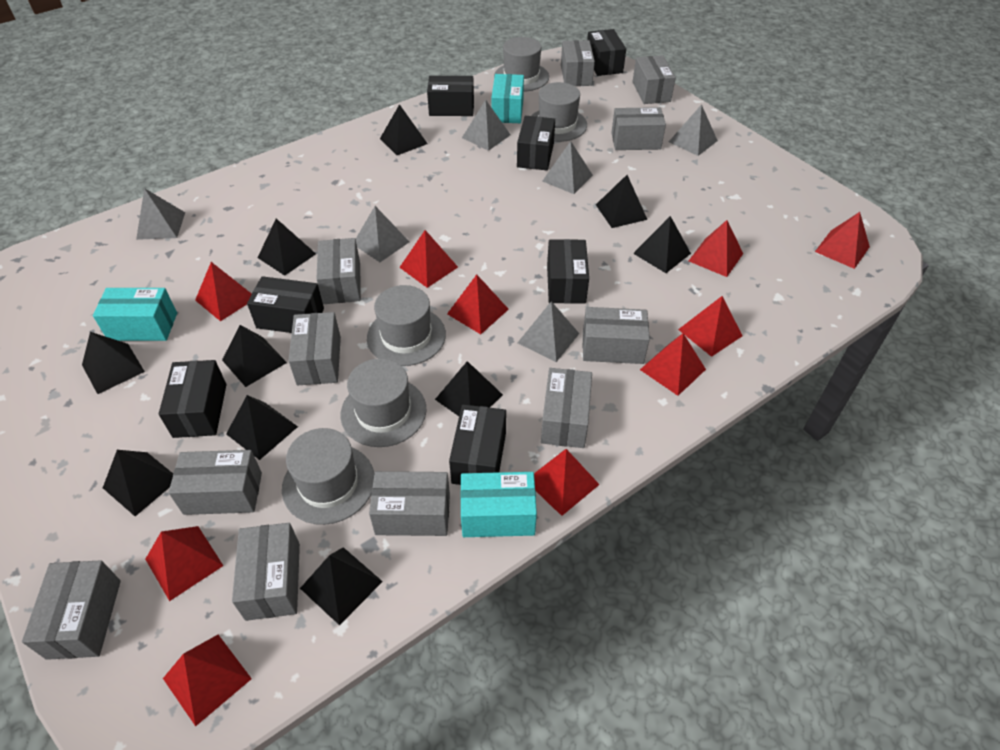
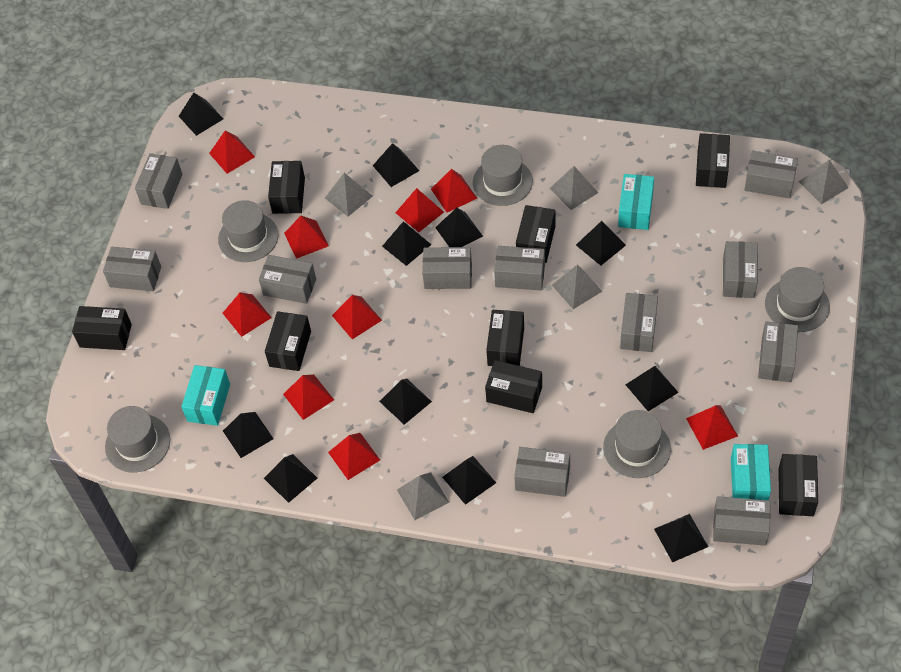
black box: 7 -> 8
black pyramid: 10 -> 11
grey pyramid: 6 -> 5
red pyramid: 10 -> 9

